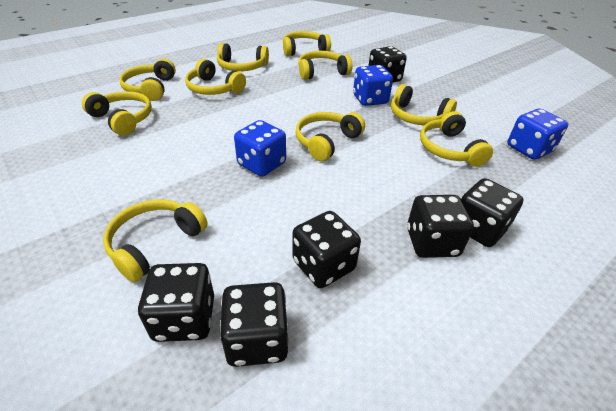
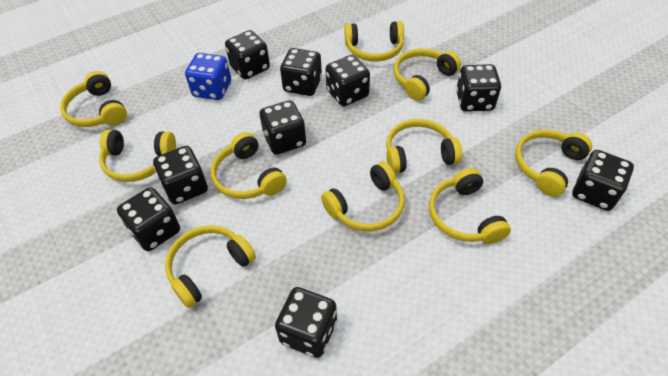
black dice: 6 -> 9
blue dice: 3 -> 1

